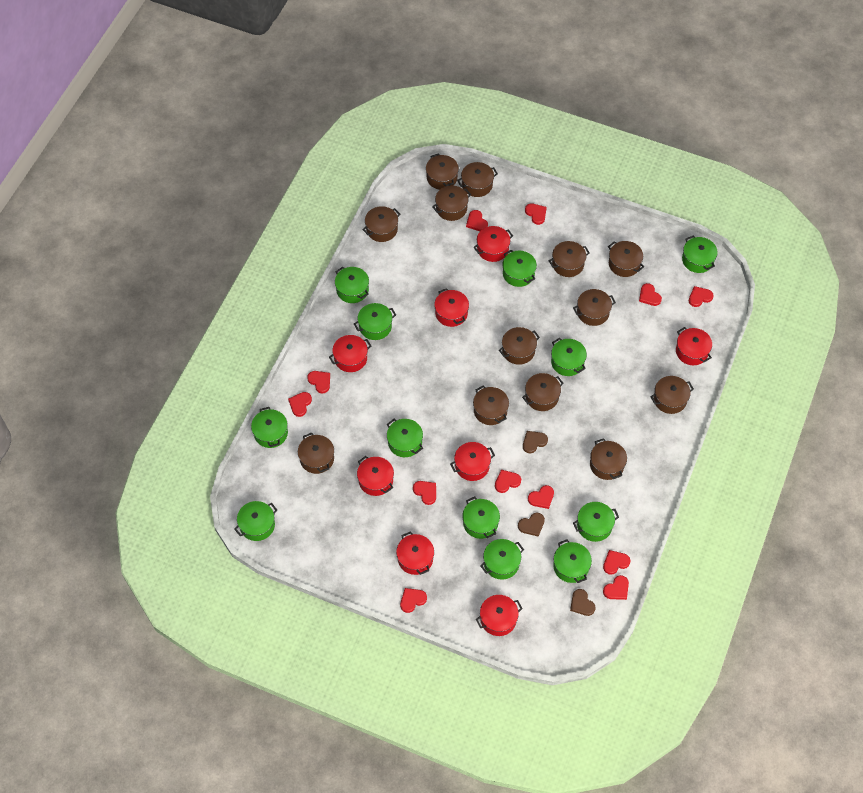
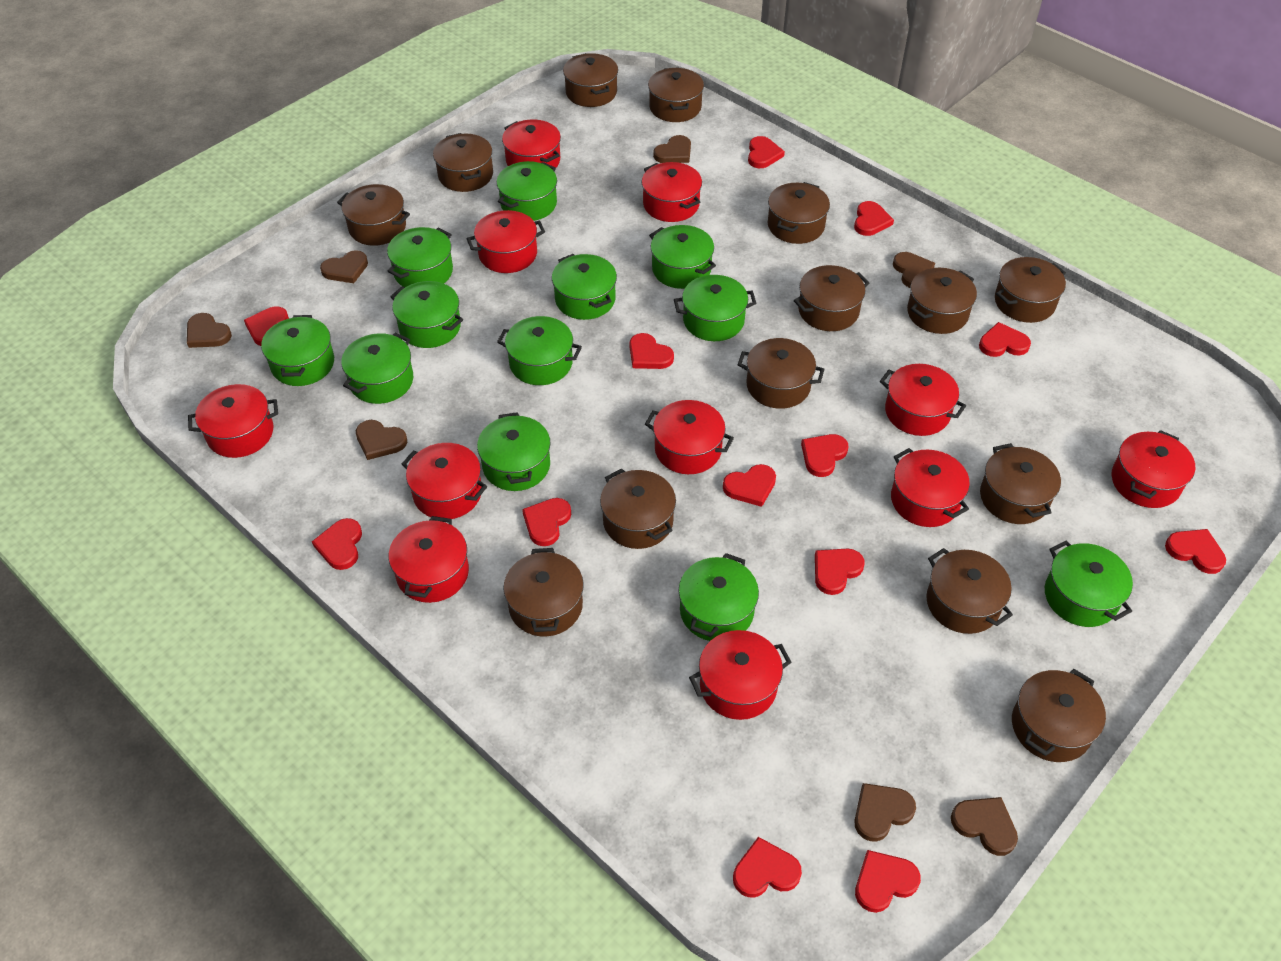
brown heart: 3 -> 7
brown pot: 13 -> 14
red heart: 12 -> 13
red pot: 8 -> 11

